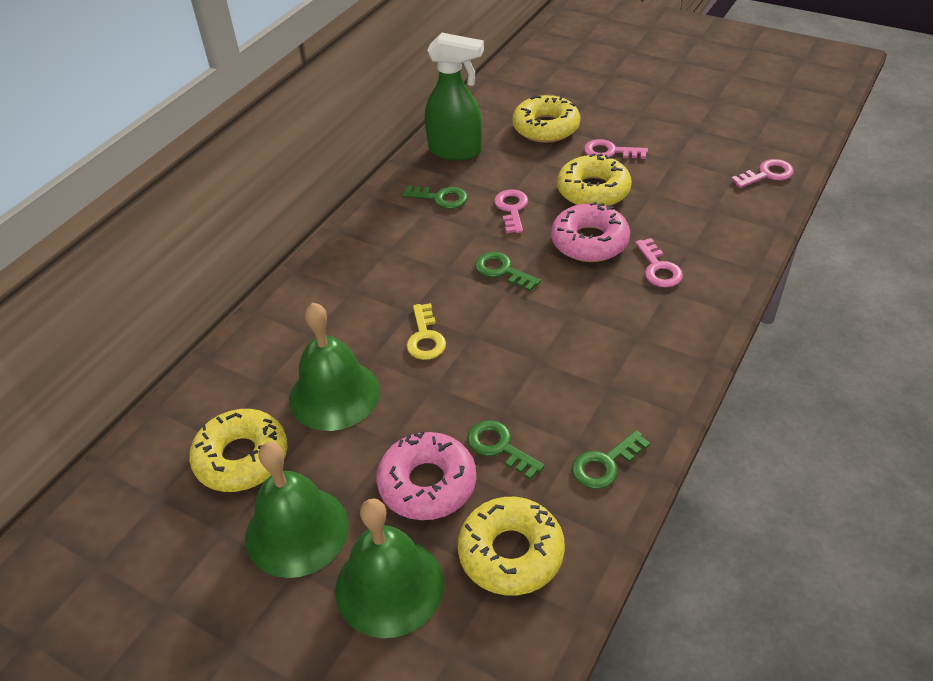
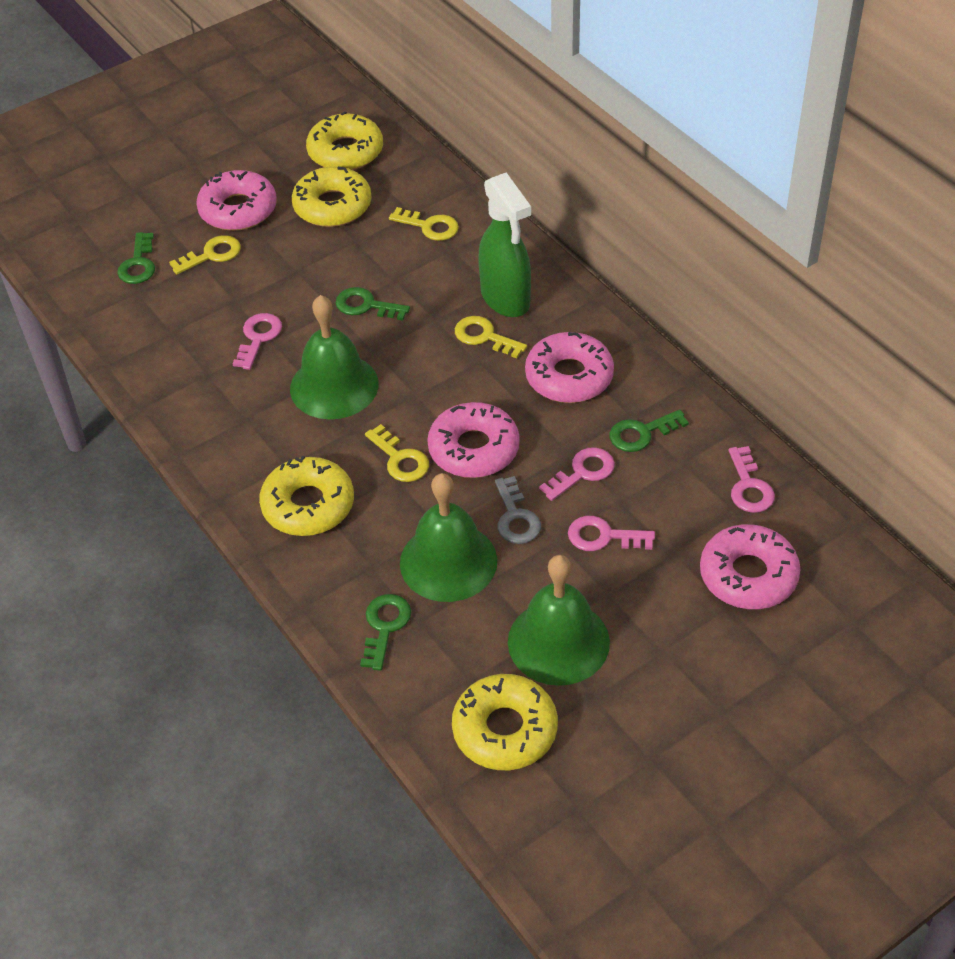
grey key: 0 -> 1
pink donut: 2 -> 4
yellow key: 1 -> 4

